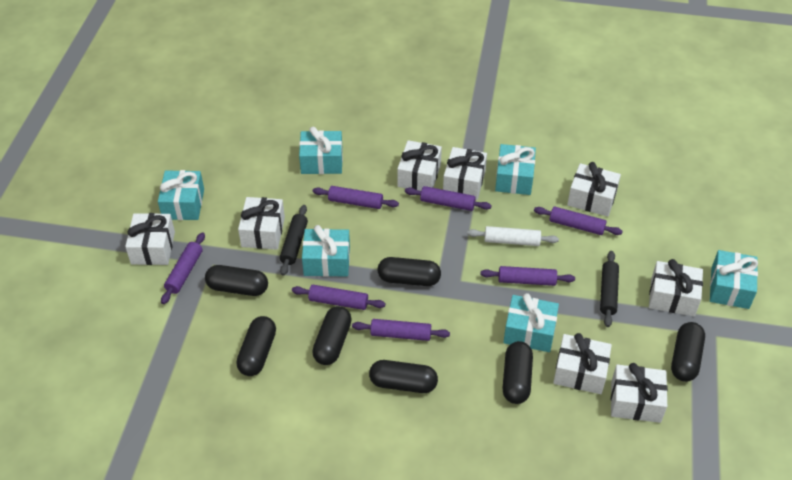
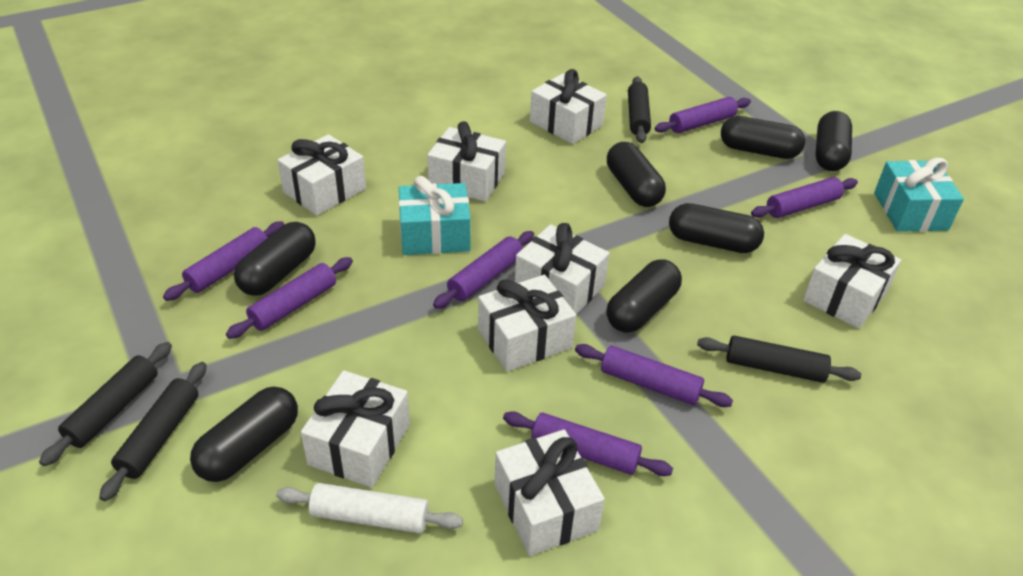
black rolling pin: 2 -> 4
turquoise gift: 6 -> 2

